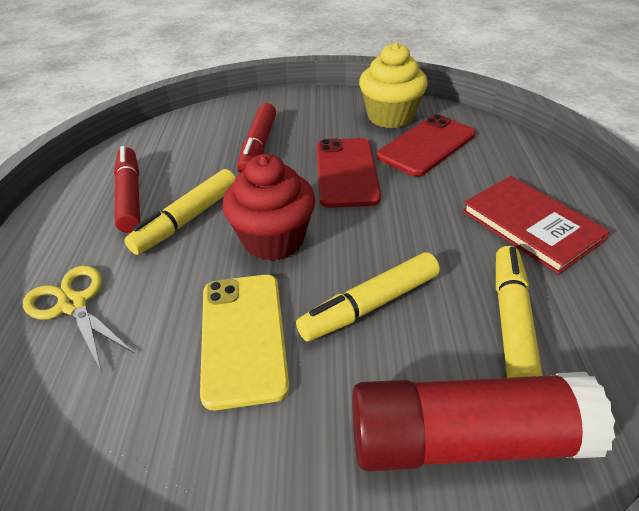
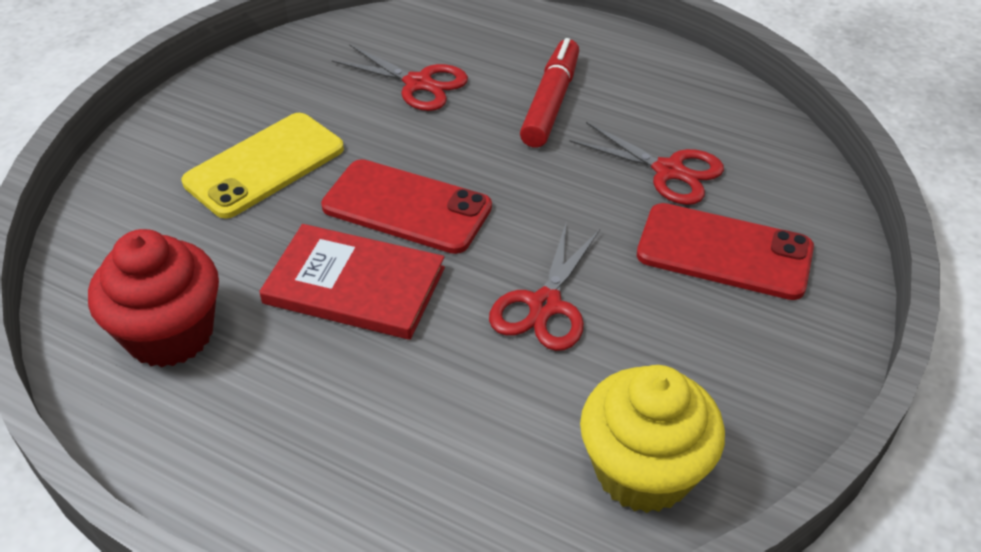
red glue stick: 1 -> 0
red marker: 2 -> 1
red scissors: 0 -> 3
yellow marker: 3 -> 0
yellow scissors: 1 -> 0

